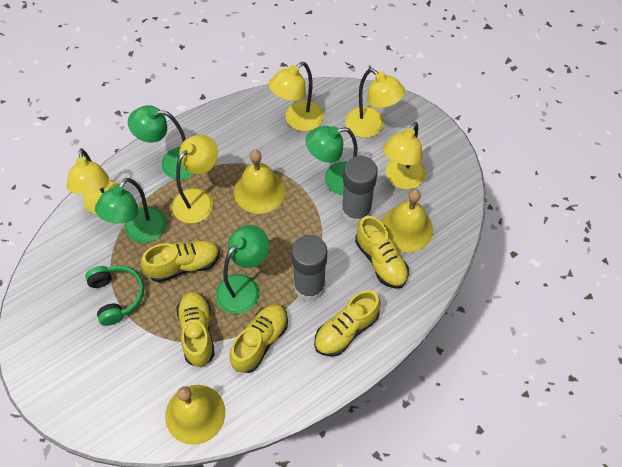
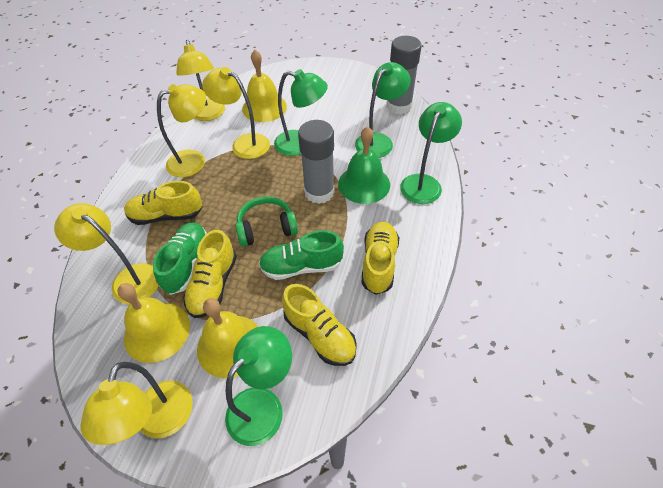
green bell: 0 -> 1
green shoe: 0 -> 2
yellow shoe: 5 -> 4

